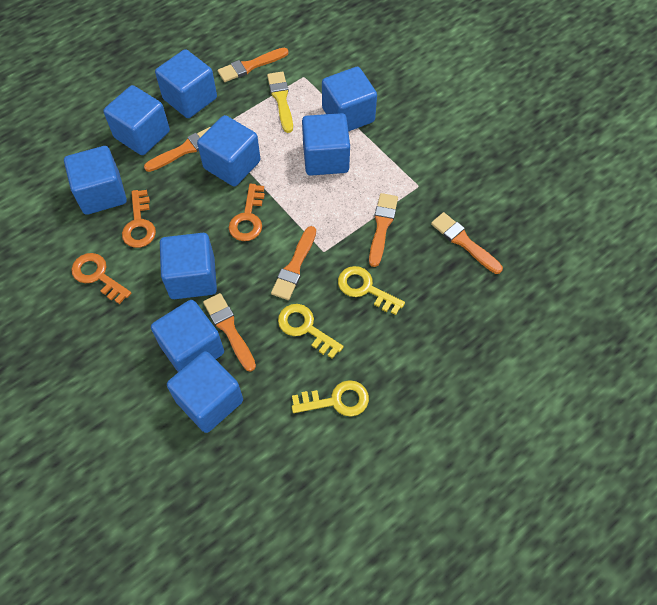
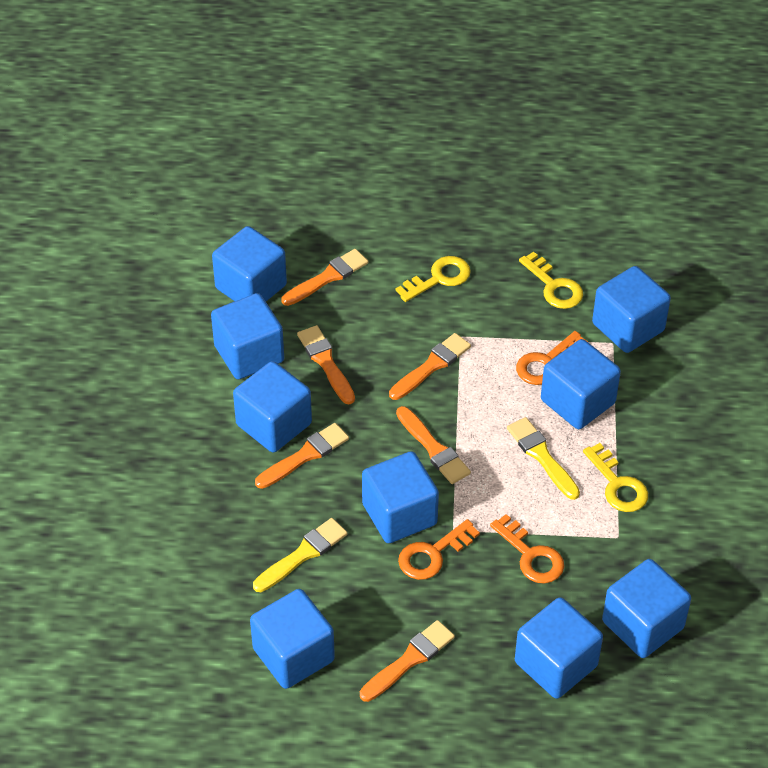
yellow brush: 1 -> 2

